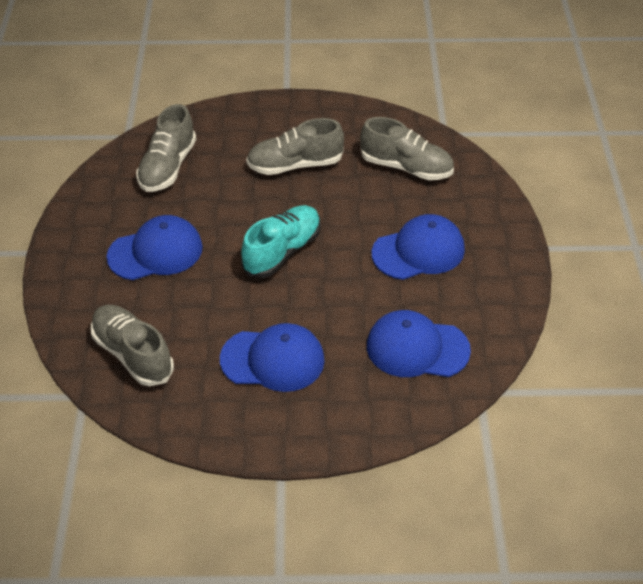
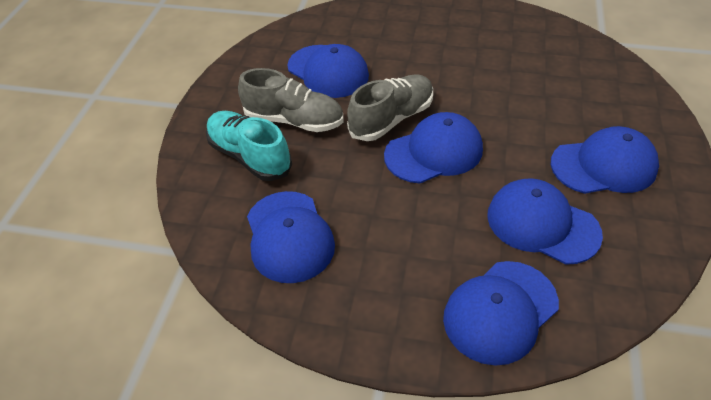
blue cap: 4 -> 6
grey shoe: 4 -> 2

